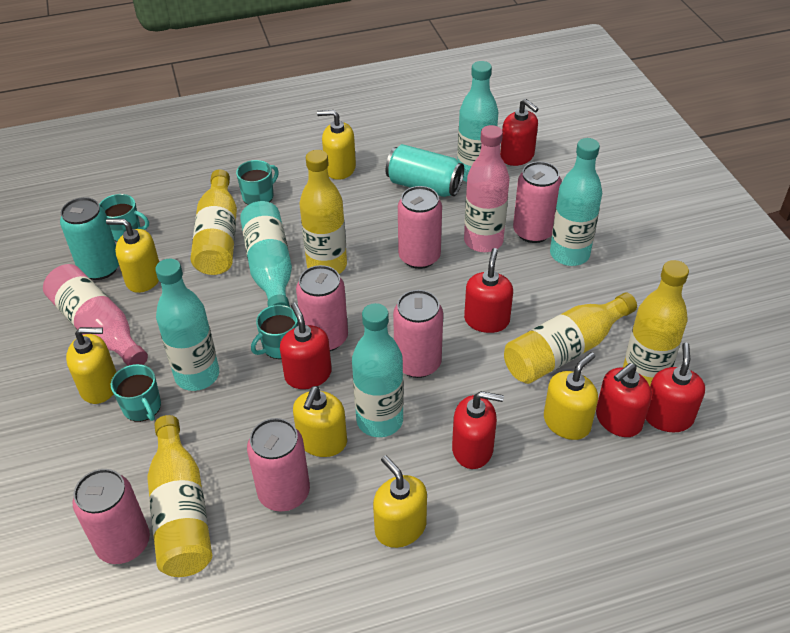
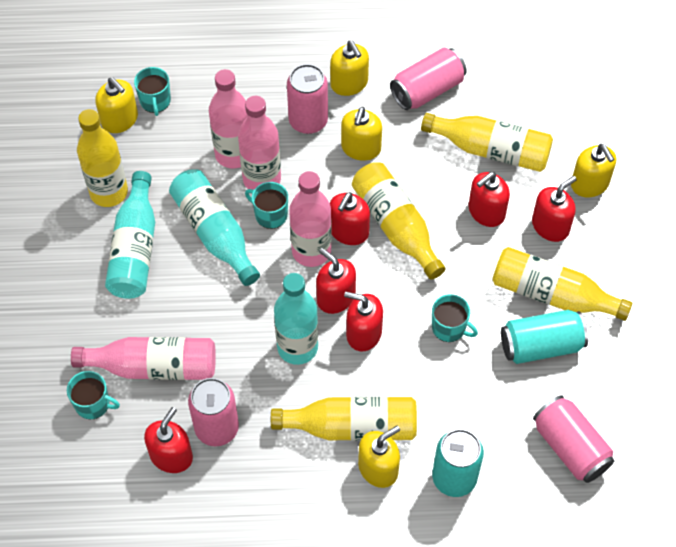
pink bottle: 2 -> 4
pink can: 6 -> 4
turquoise bottle: 5 -> 3
yellow soap dispenser: 6 -> 5

